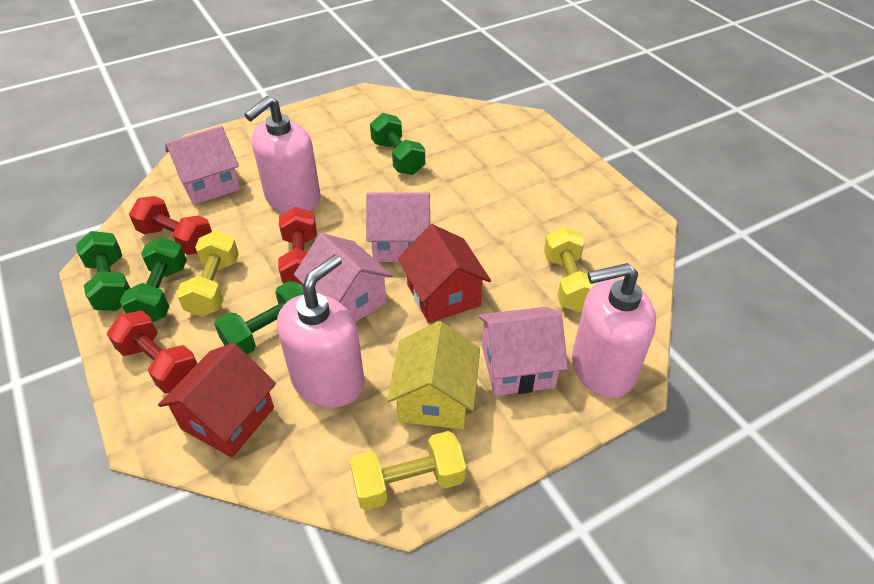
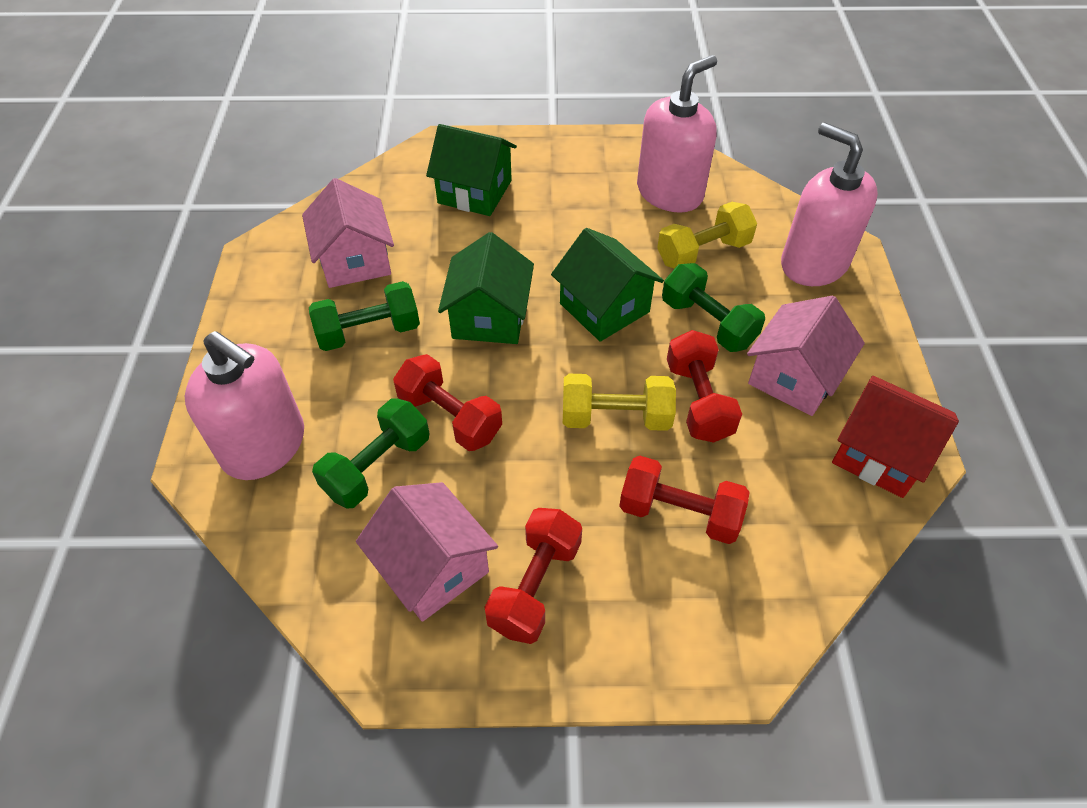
green dumbbell: 4 -> 3
green house: 0 -> 3
pink house: 4 -> 3
red dumbbell: 3 -> 4
red house: 2 -> 1
yellow dumbbell: 3 -> 2
yellow house: 1 -> 0

